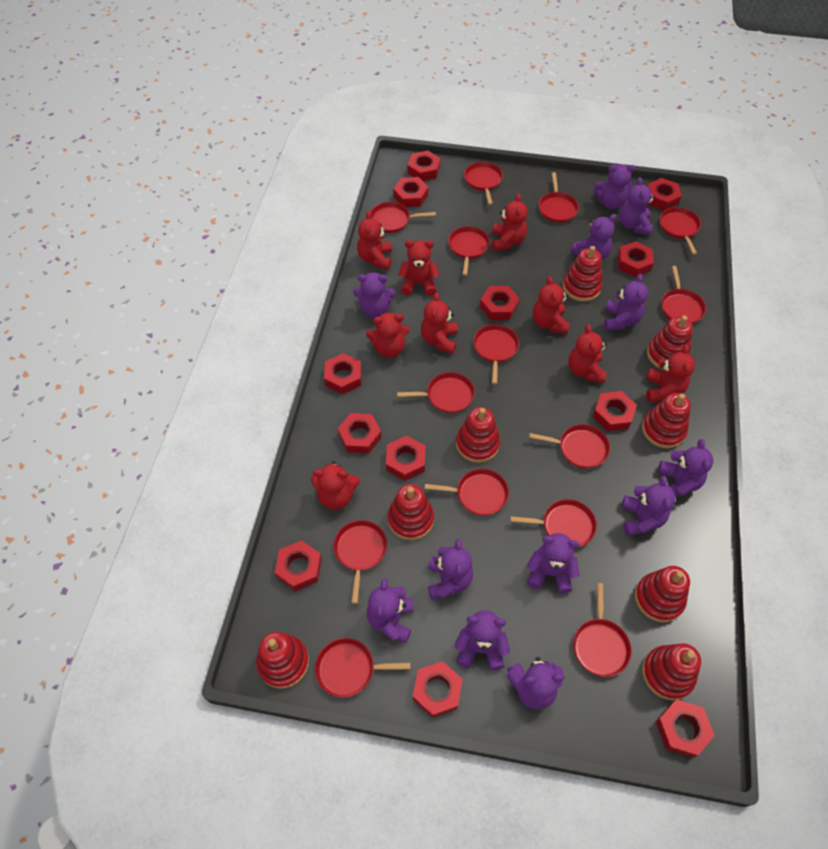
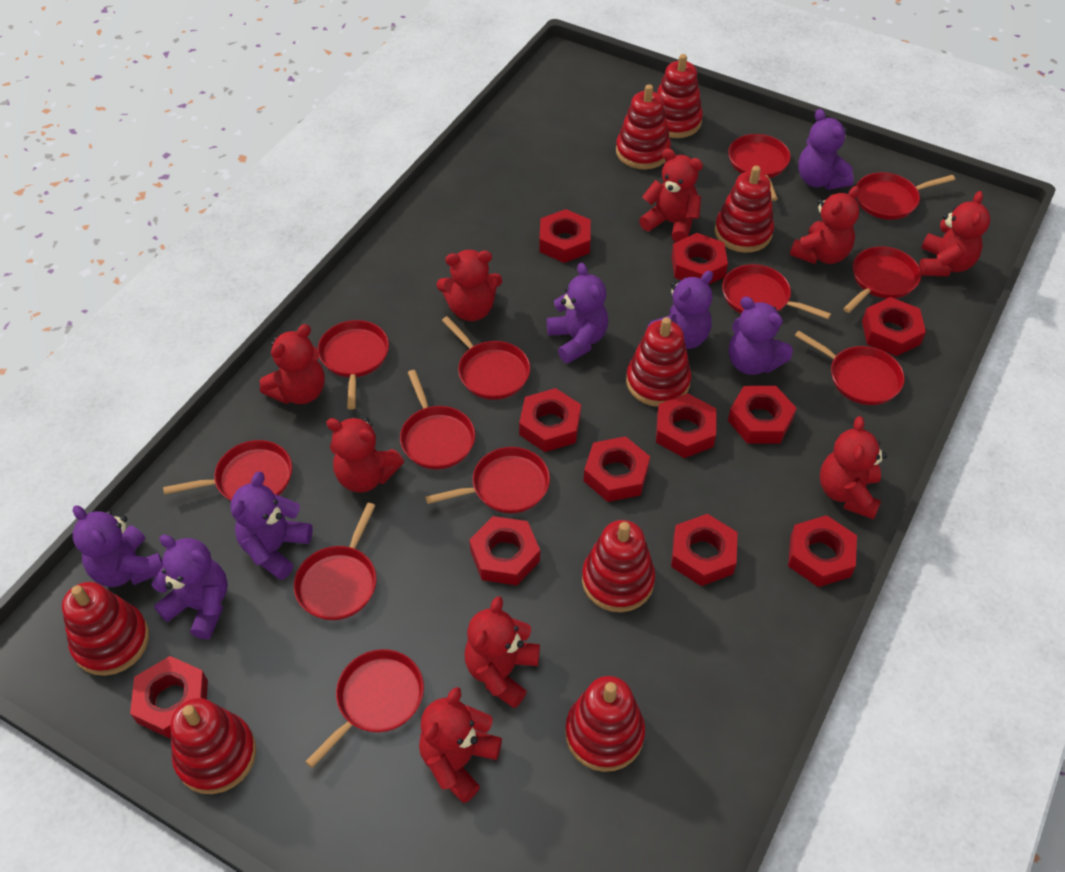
purple teddy bear: 12 -> 7
red nut: 12 -> 11
red pan: 14 -> 12

